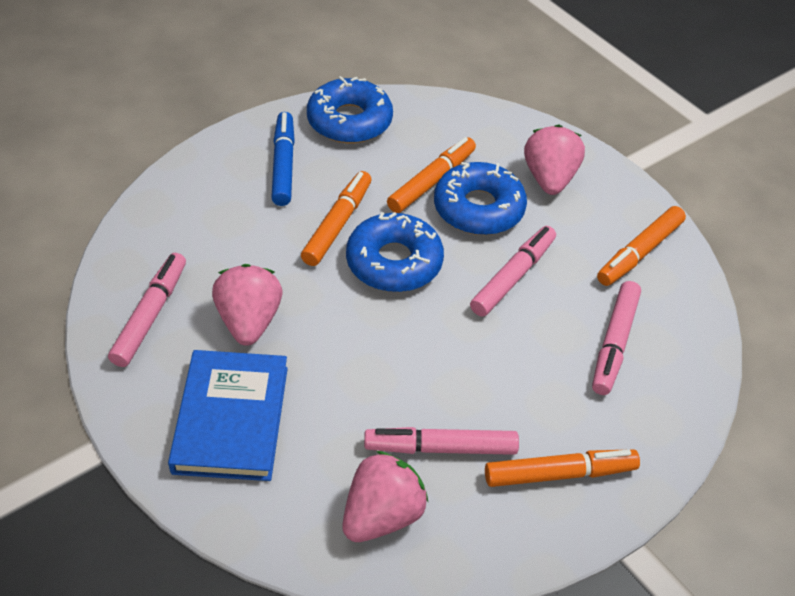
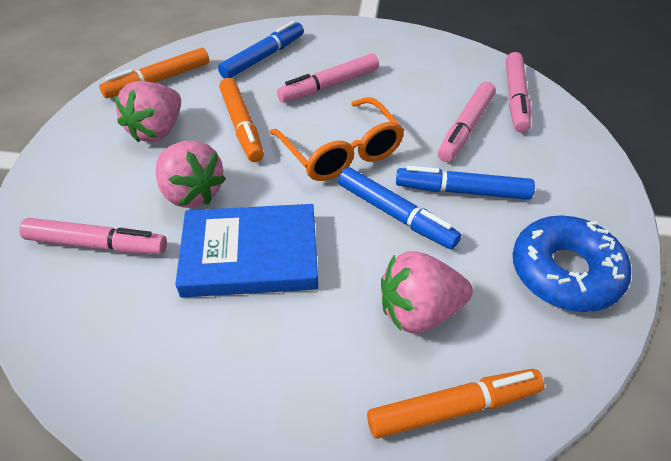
blue donut: 3 -> 1
blue marker: 1 -> 3
orange glasses: 0 -> 1
orange marker: 4 -> 3

